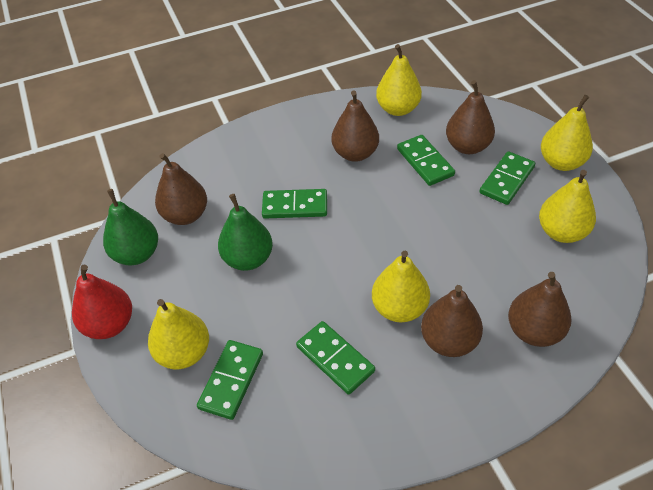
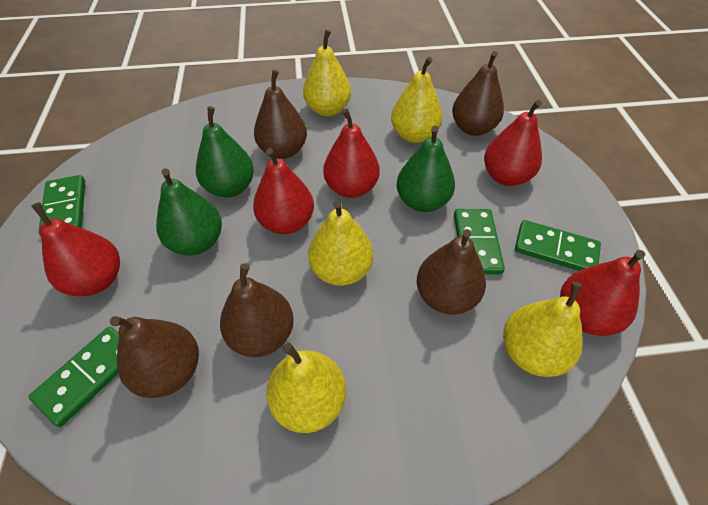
green domino: 5 -> 4
green pear: 2 -> 3
red pear: 1 -> 5

